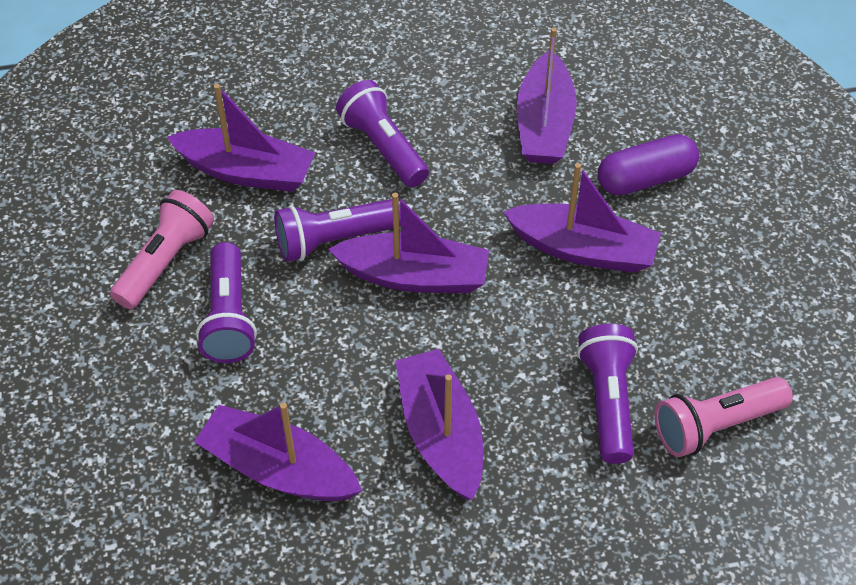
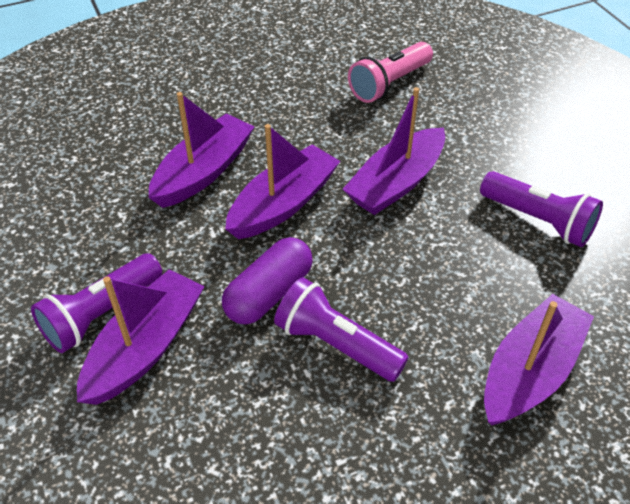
pink flashlight: 2 -> 1
purple boat: 6 -> 5
purple flashlight: 4 -> 3

